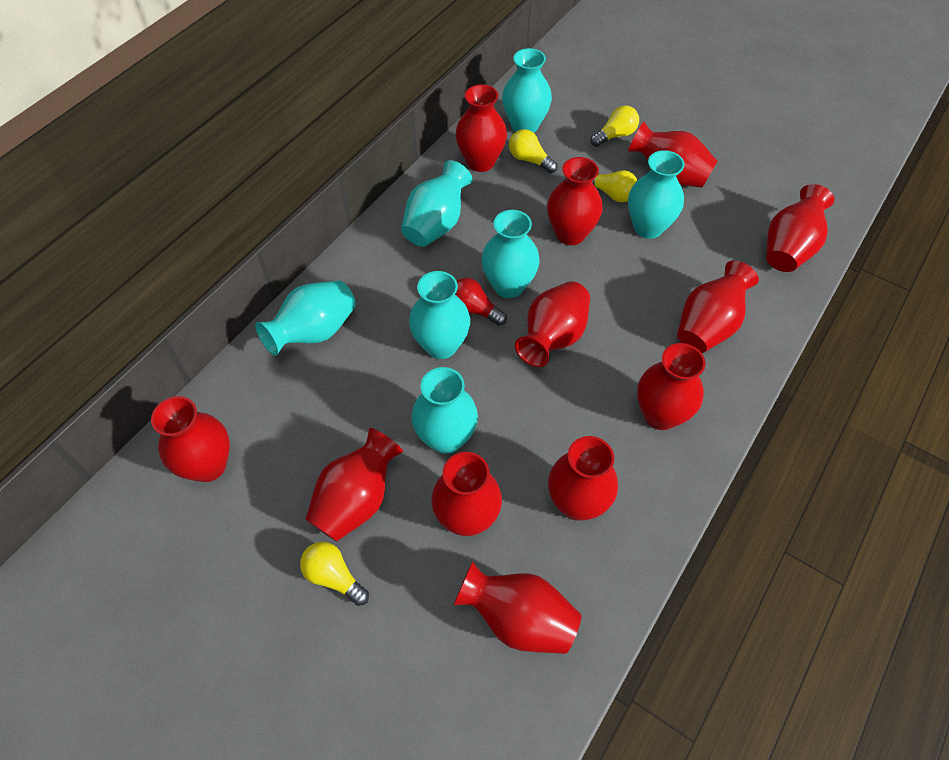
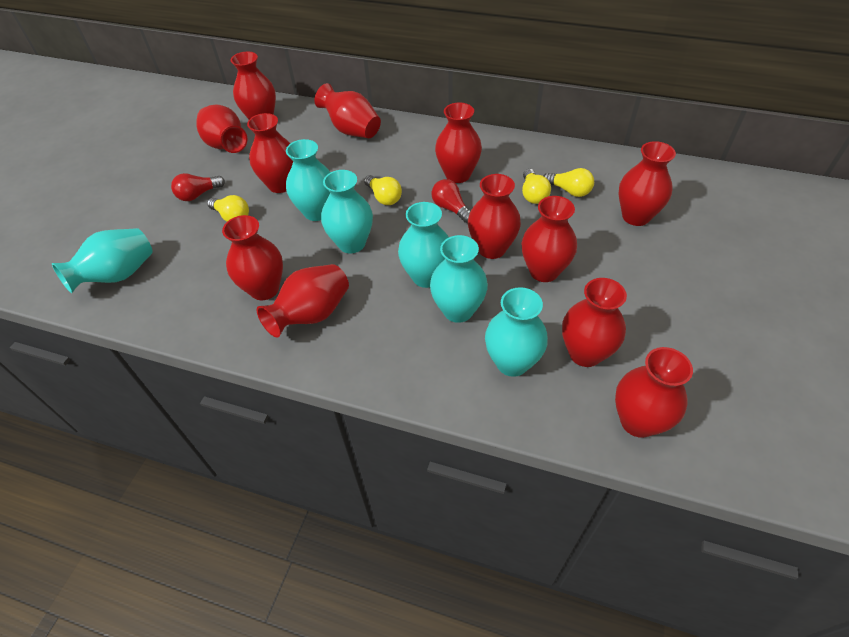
red light bulb: 1 -> 2
turquoise vase: 7 -> 6

